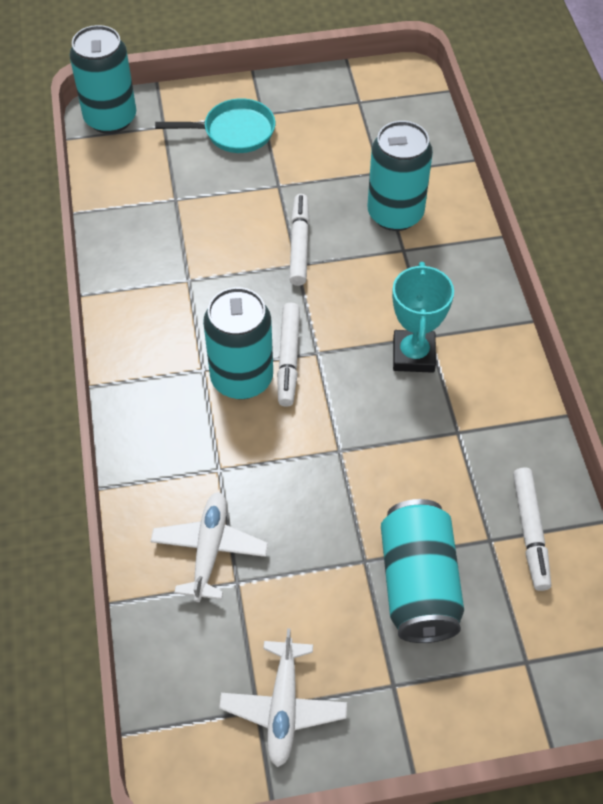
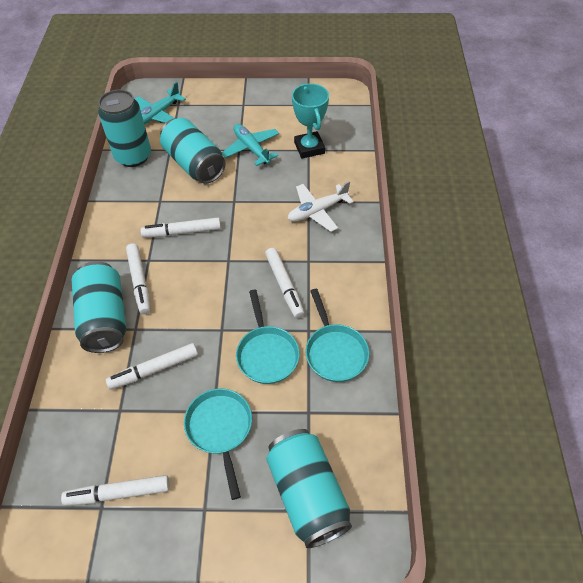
turquoise pan: 1 -> 3
turquoise plane: 0 -> 2
white marker: 3 -> 5
white plane: 2 -> 1

